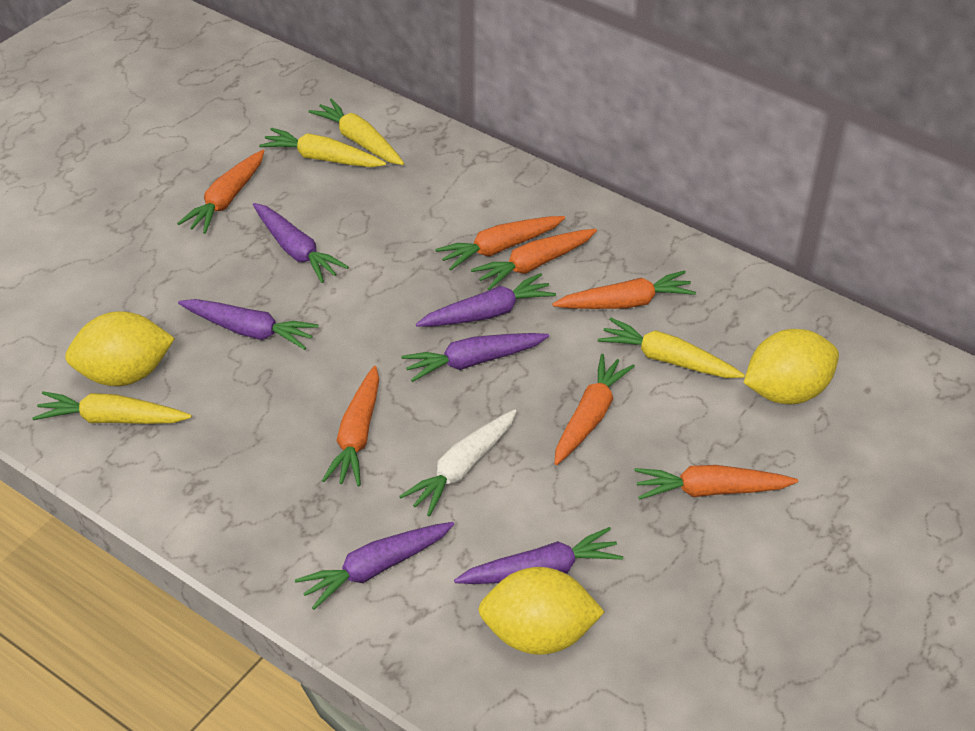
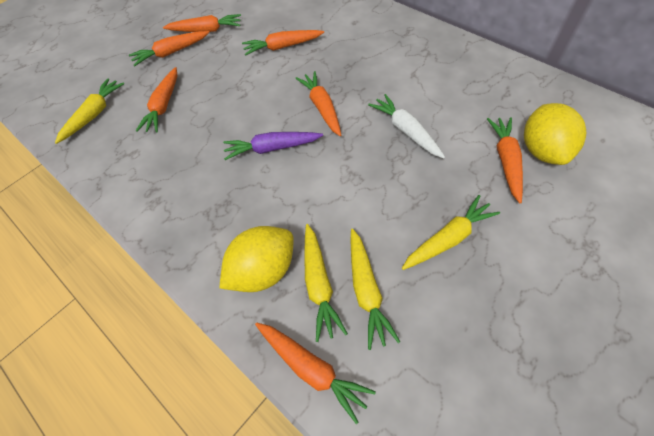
purple carrot: 6 -> 1
yellow lemon: 3 -> 2

